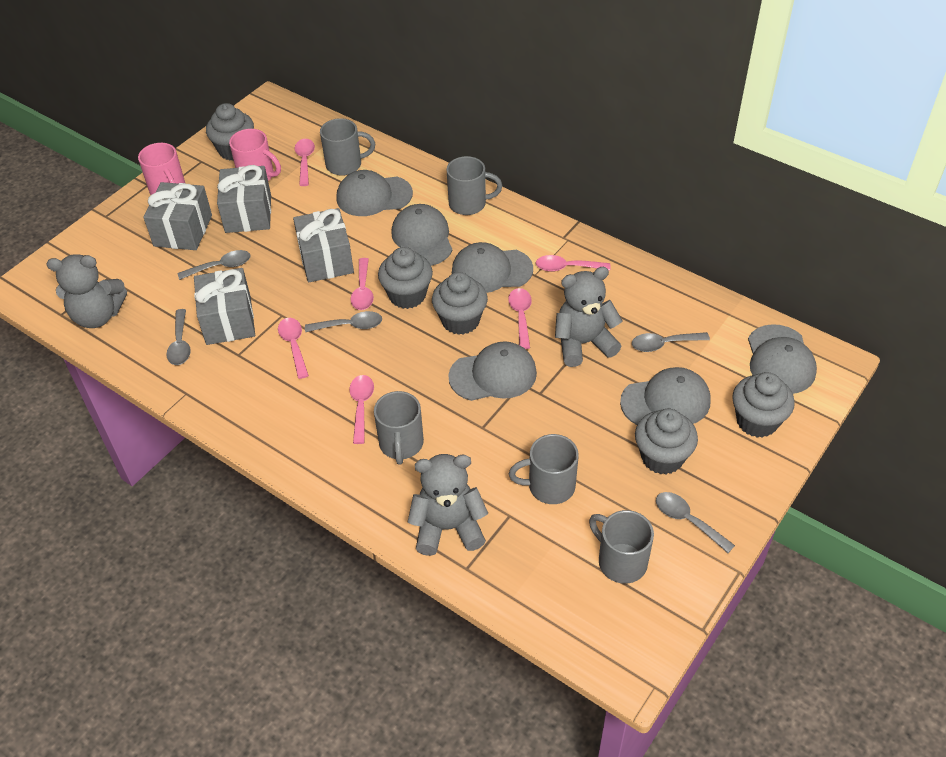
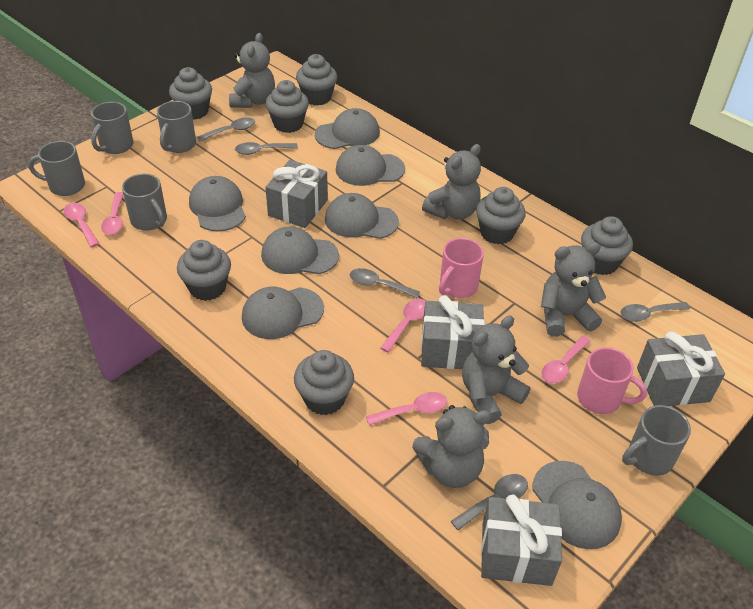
grey cap: 6 -> 7
grey cupcake: 5 -> 7
grey teddy bear: 3 -> 5
pink spoon: 6 -> 5

